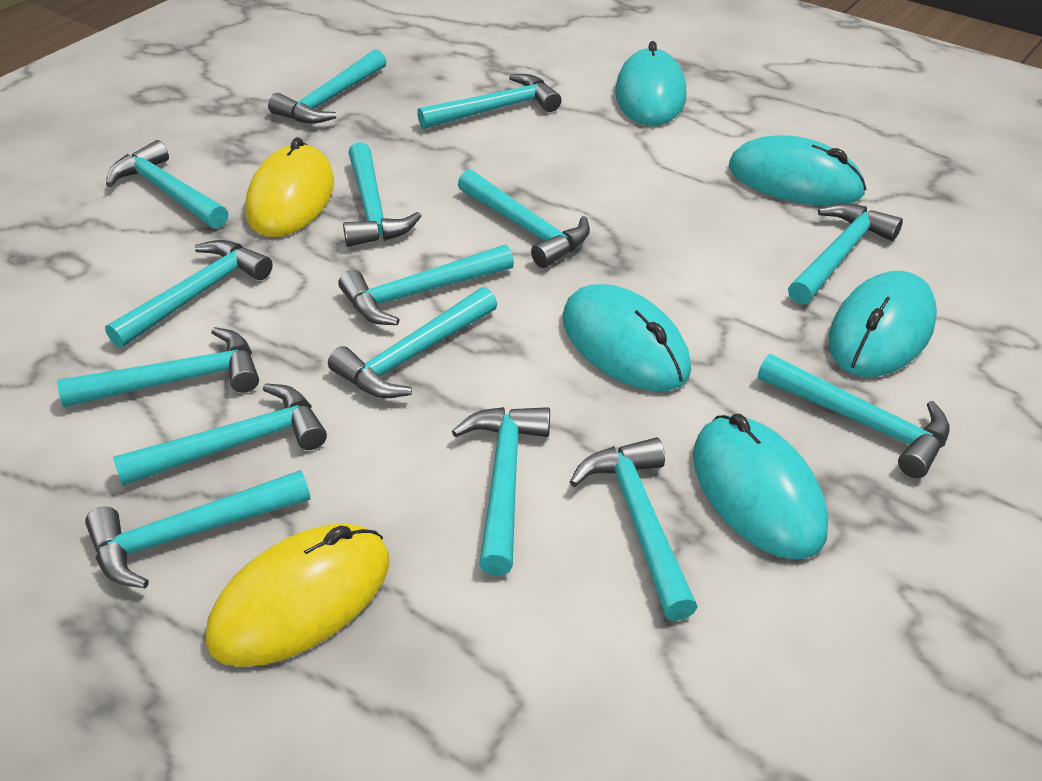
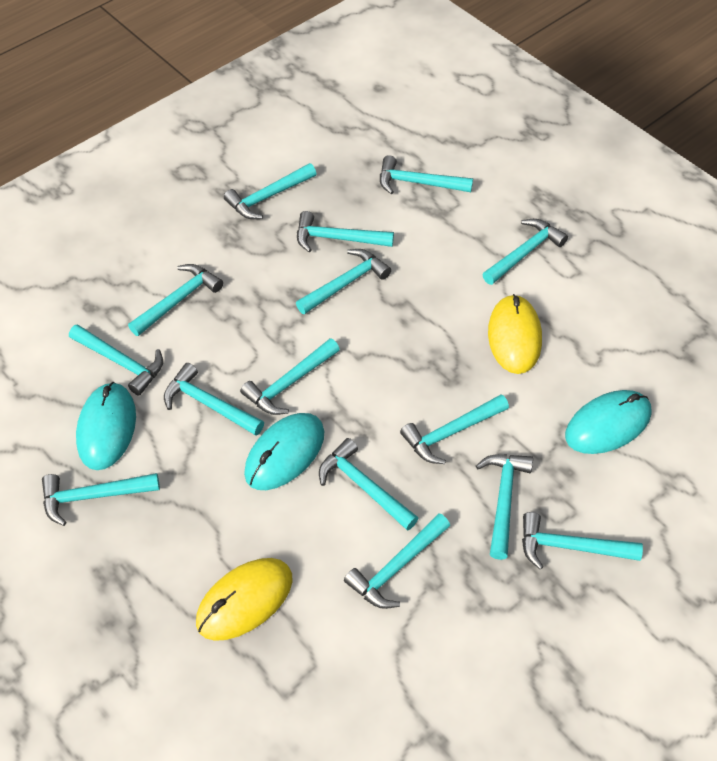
turquoise mouse: 5 -> 3

